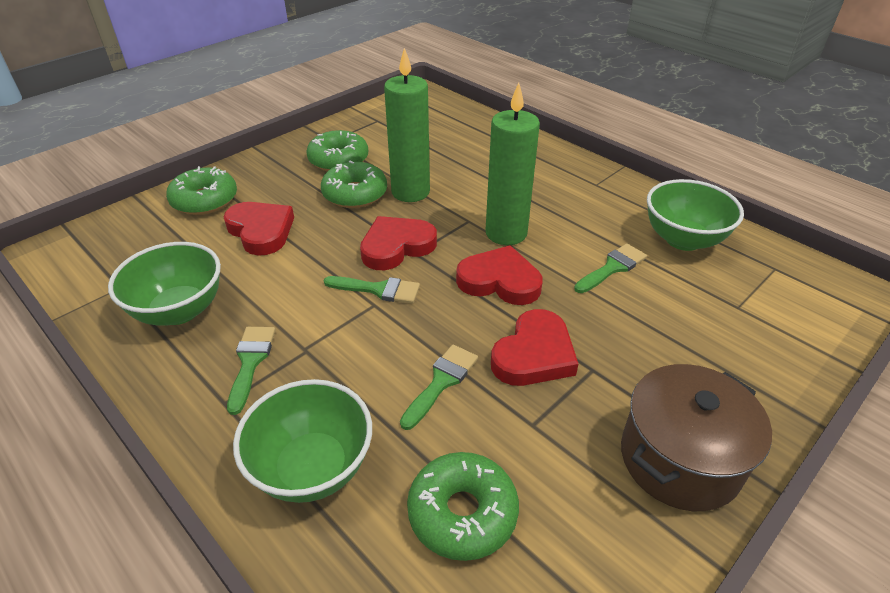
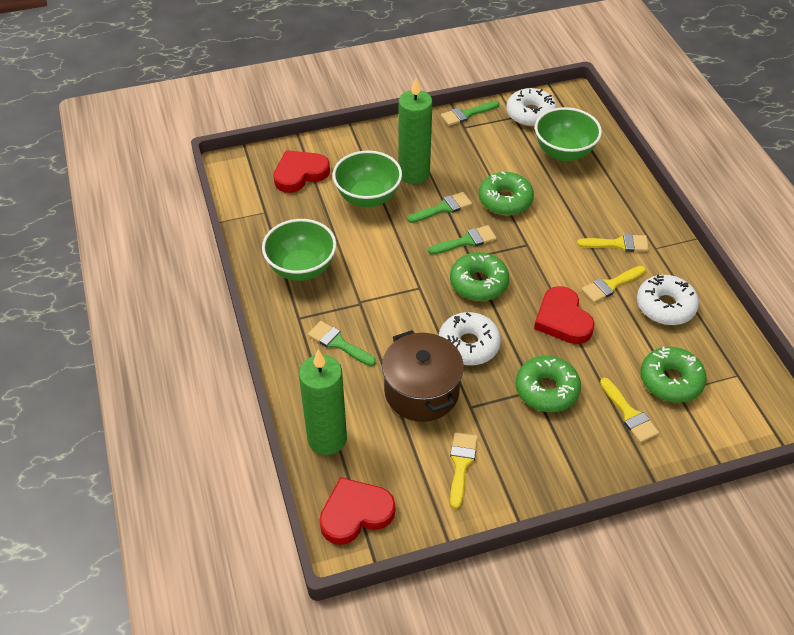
red heart: 4 -> 3
white donut: 0 -> 3
yellow brush: 0 -> 4

